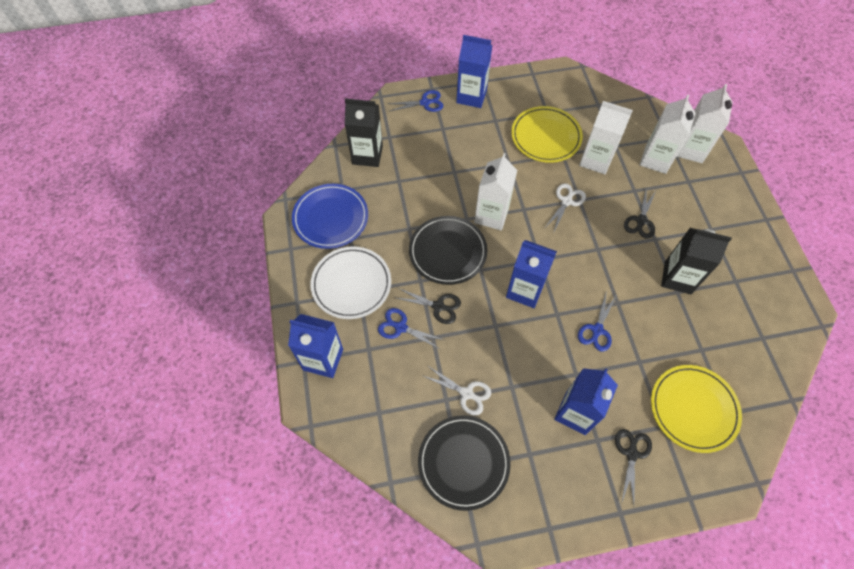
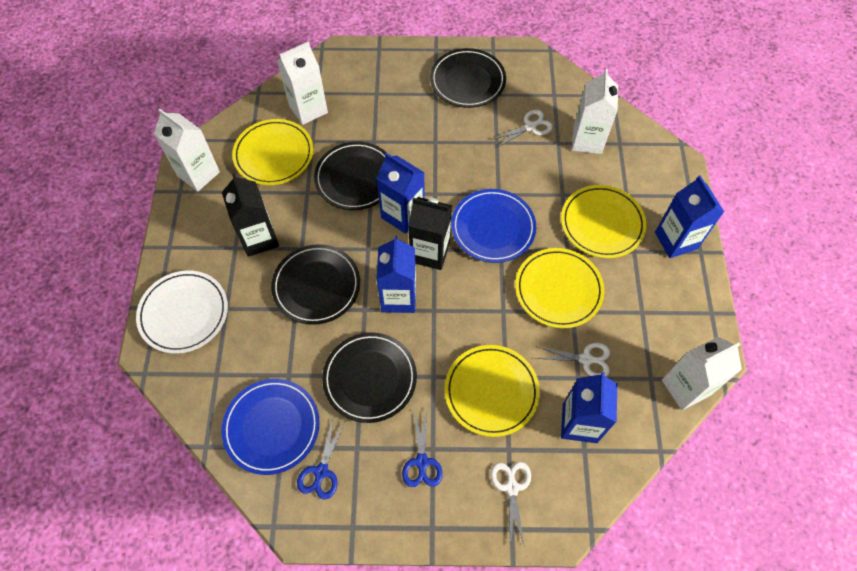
black plate: 2 -> 4
black scissors: 3 -> 0
blue plate: 1 -> 2
blue scissors: 3 -> 2
white scissors: 2 -> 3
yellow plate: 2 -> 4

